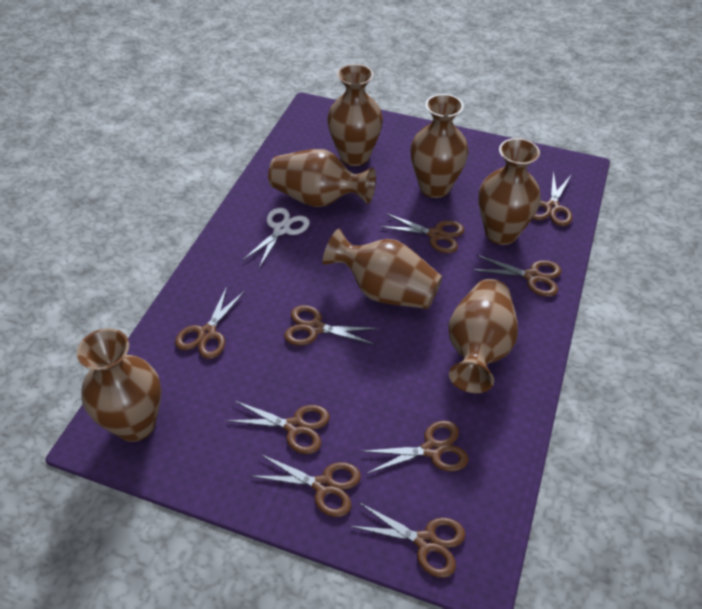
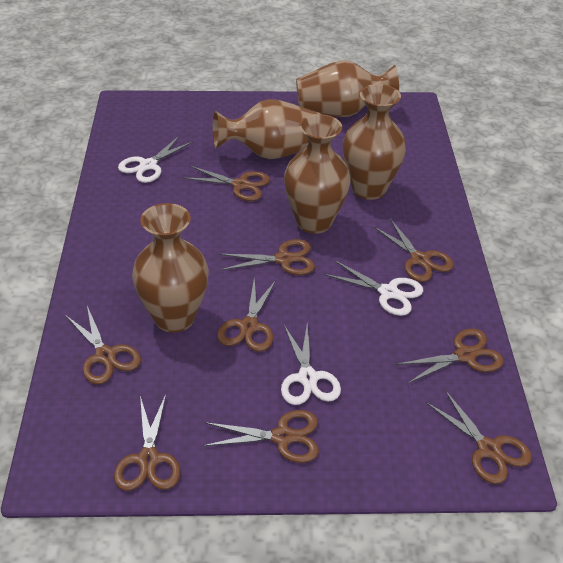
brown vase: 7 -> 5
white scissors: 1 -> 3

